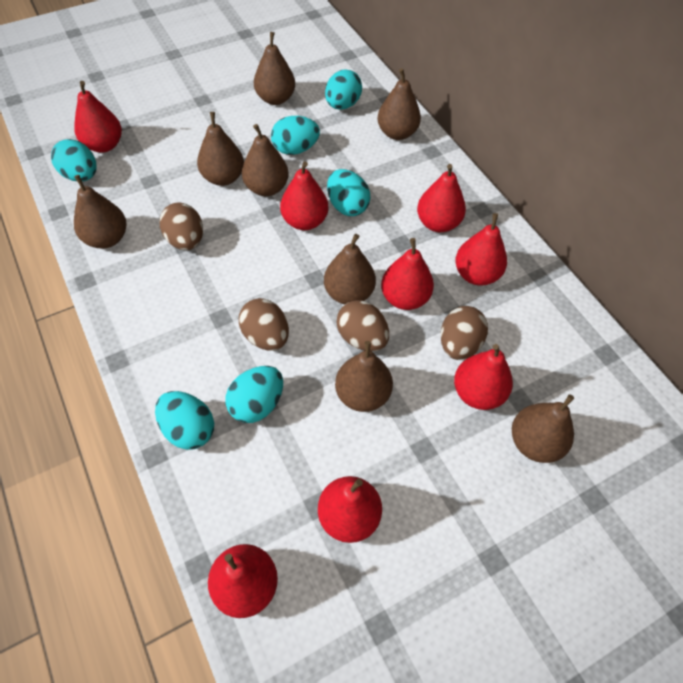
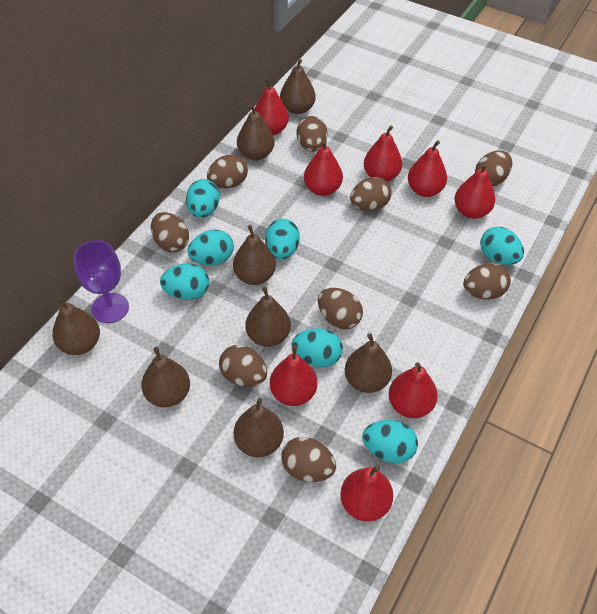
brown egg: 4 -> 9
purple goblet: 0 -> 1
turquoise egg: 6 -> 7

